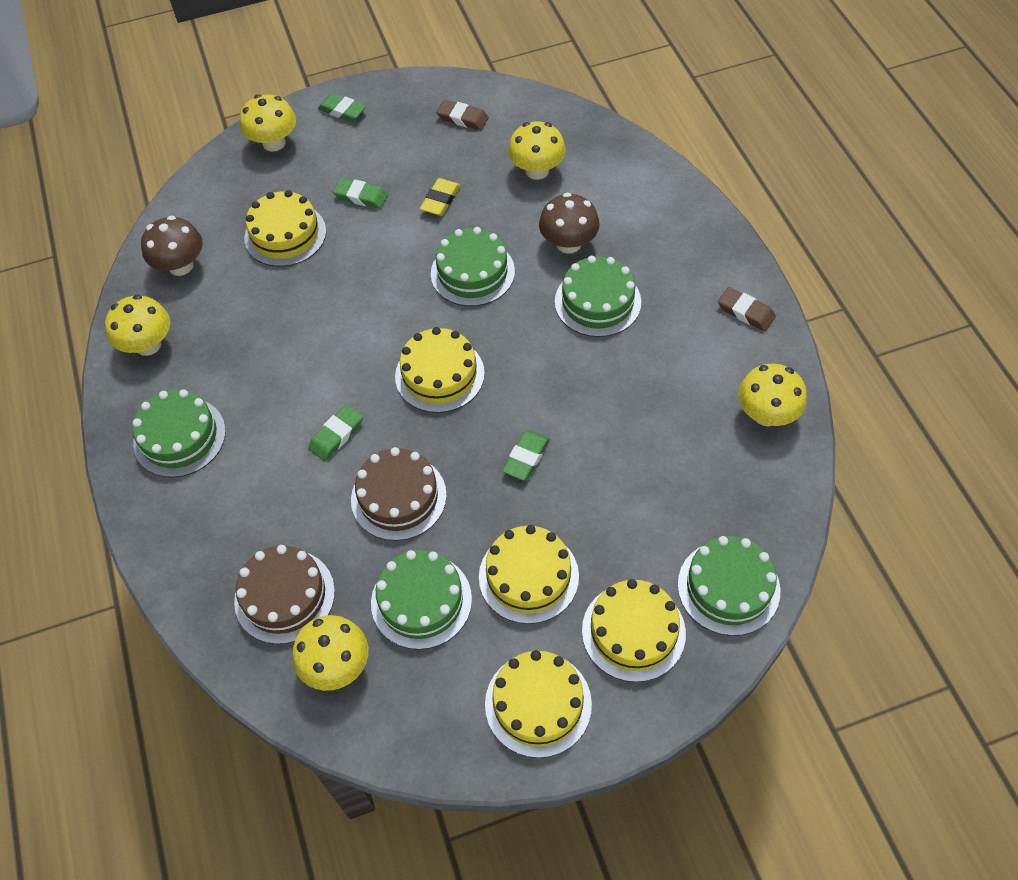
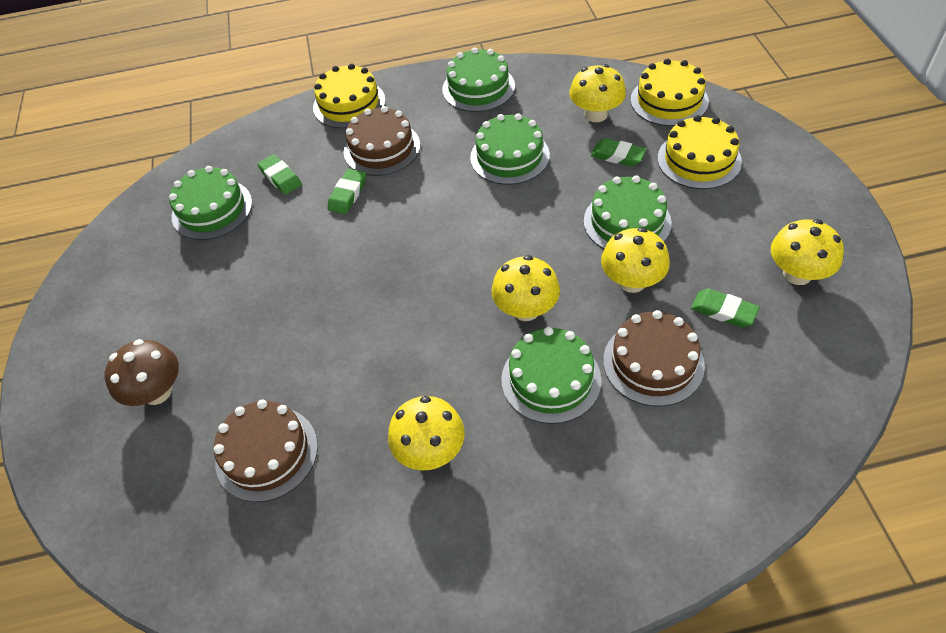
brown cake: 2 -> 3
brown eraser: 2 -> 0
brown mushroom: 2 -> 1
yellow cake: 5 -> 3
yellow eraser: 1 -> 0

